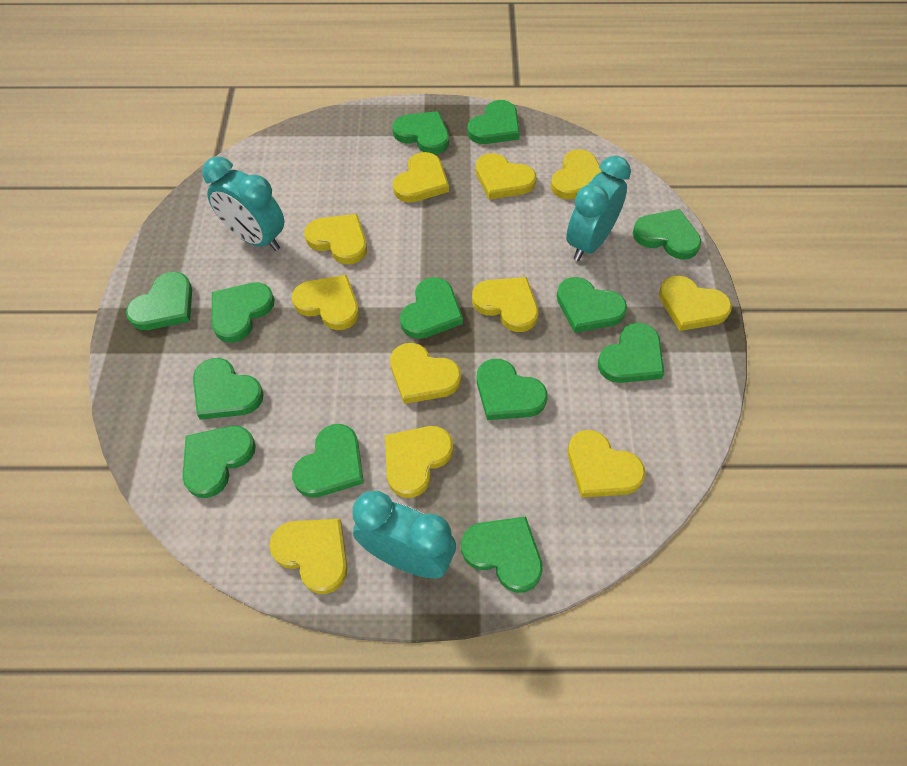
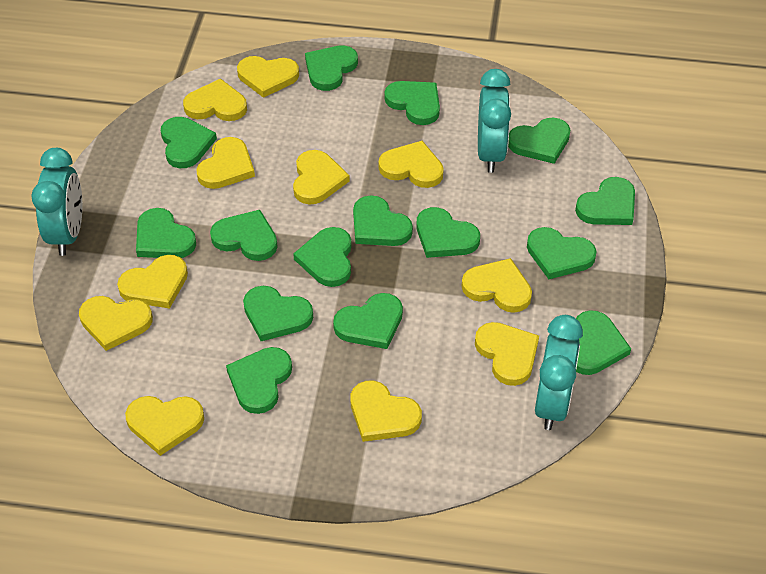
green heart: 13 -> 15

